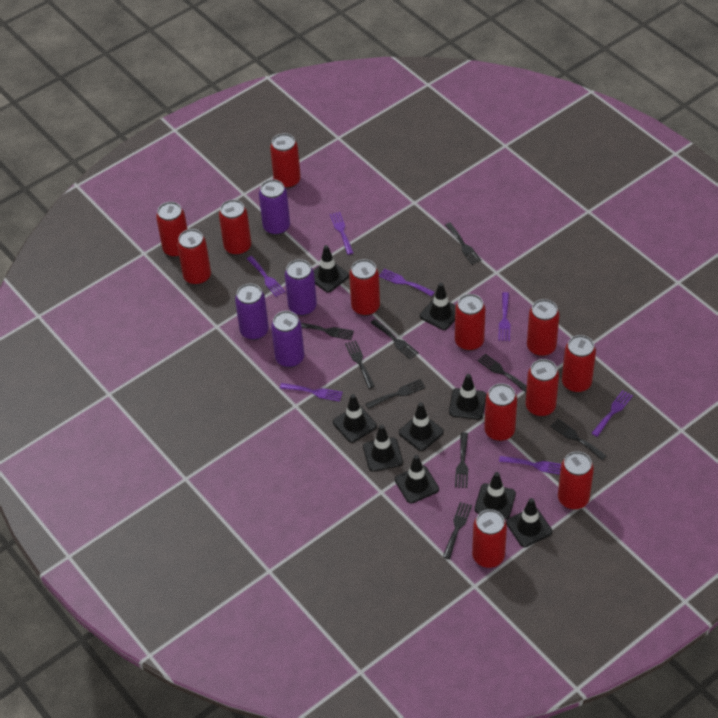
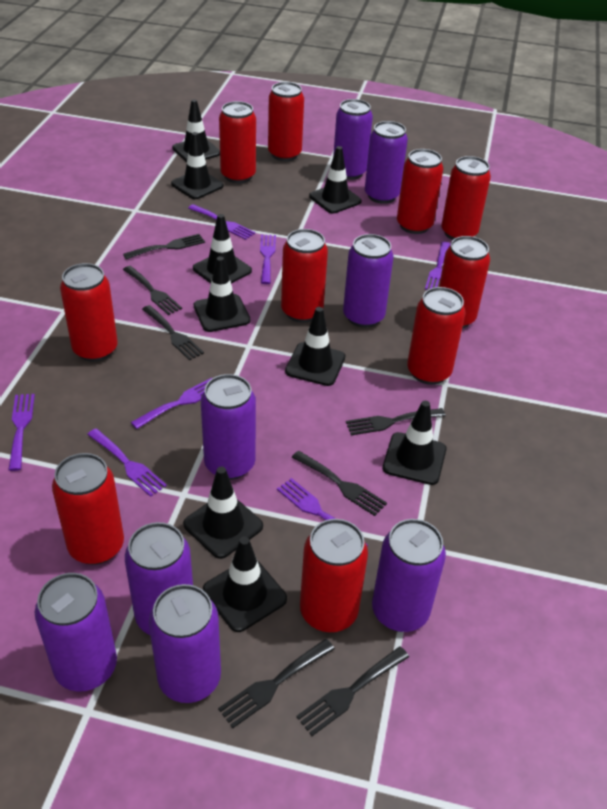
black fork: 9 -> 7
purple can: 4 -> 8
red can: 12 -> 10

